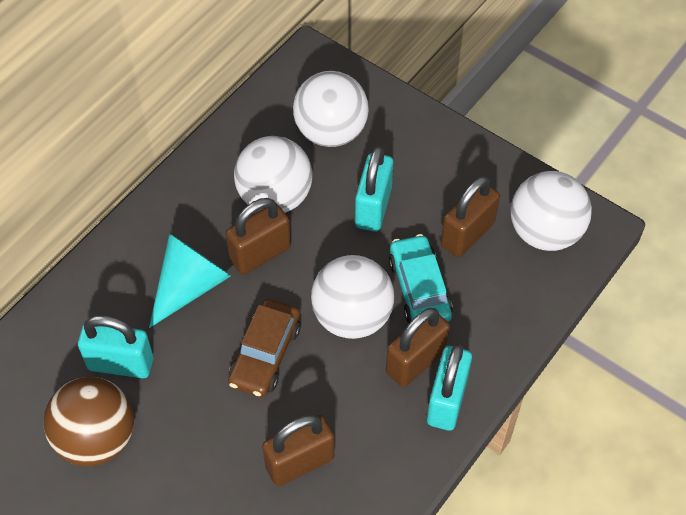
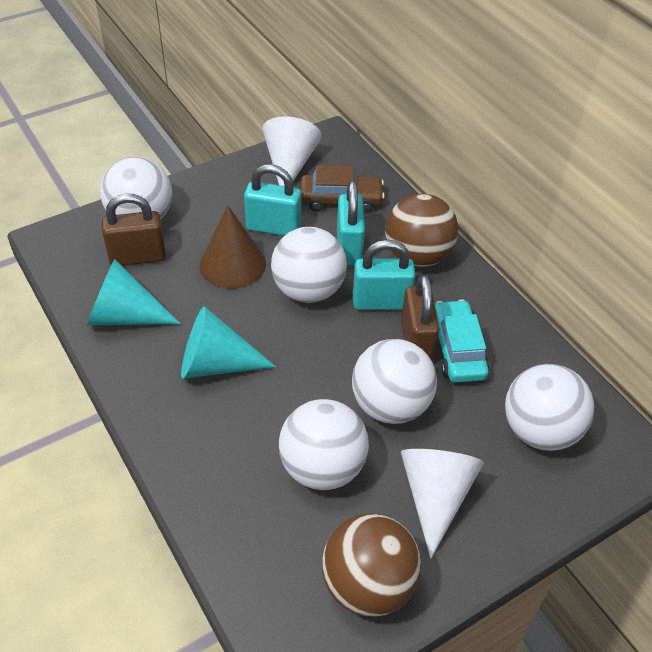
brown ball: 1 -> 2
brown cone: 0 -> 1
brown padlock: 4 -> 2
turquoise cone: 1 -> 2
white ball: 4 -> 5
white cone: 0 -> 2

